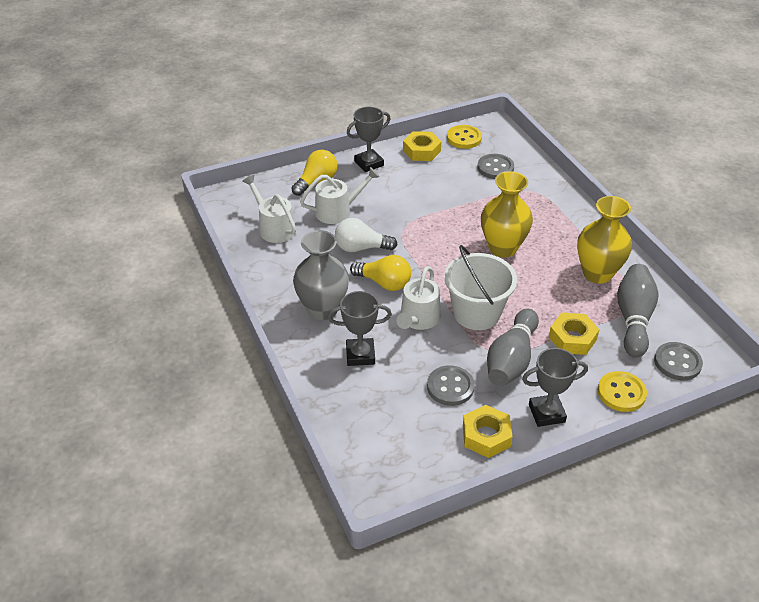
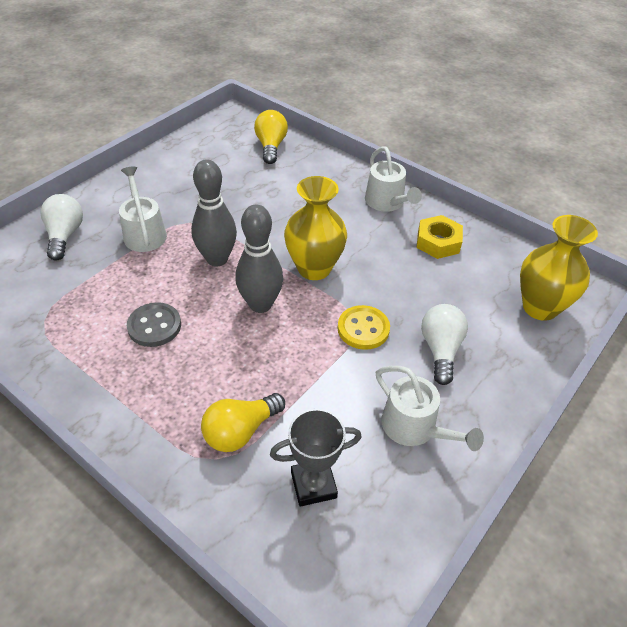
grey button: 3 -> 1
grey trophy: 3 -> 1
grey vase: 1 -> 0
white bucket: 1 -> 0
white light bulb: 1 -> 2
yellow button: 2 -> 1
yellow nut: 3 -> 1

